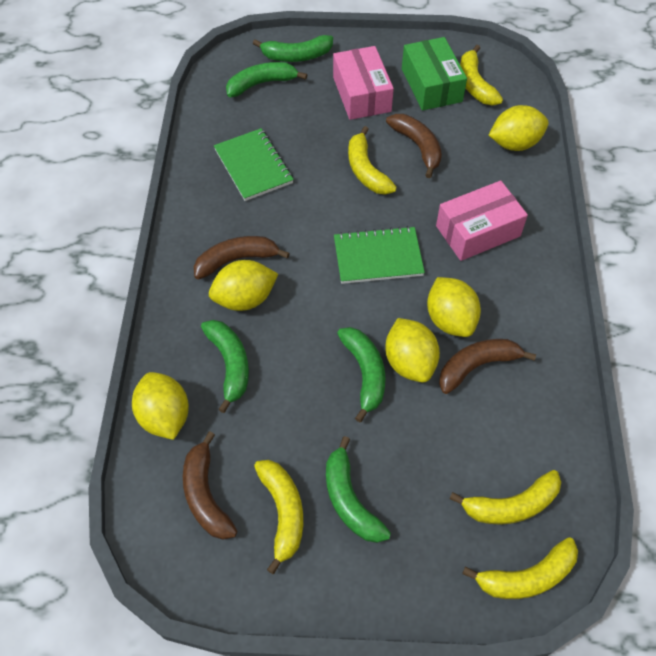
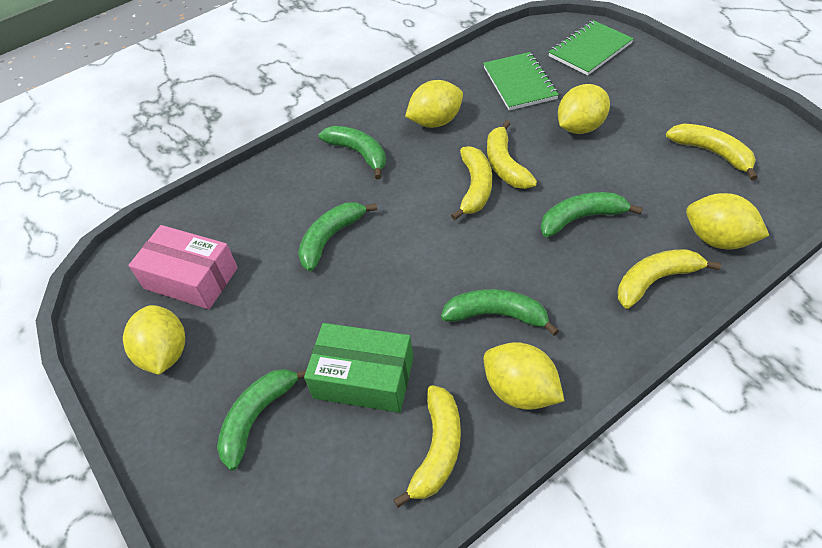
brown banana: 4 -> 0
pink box: 2 -> 1

